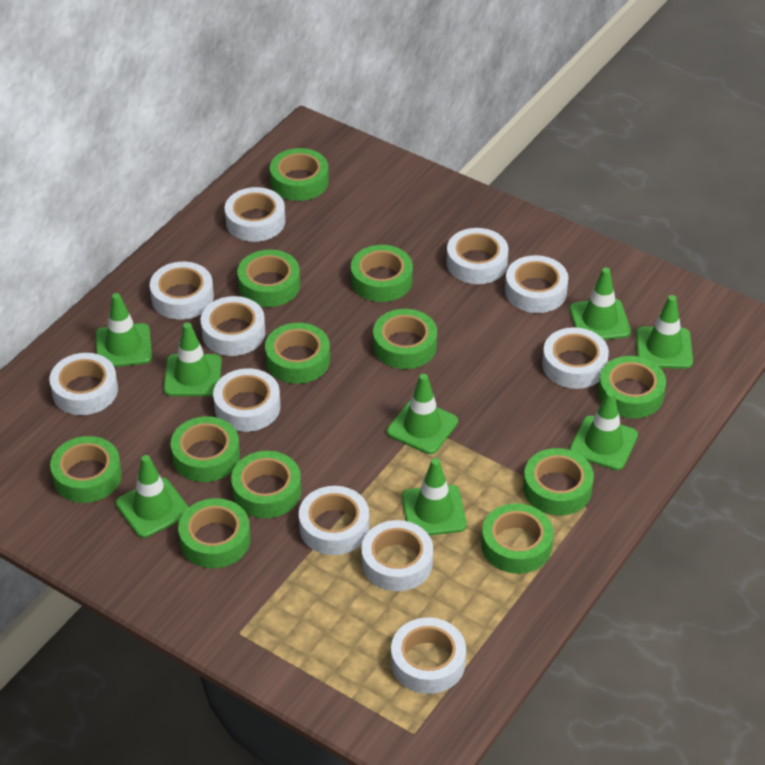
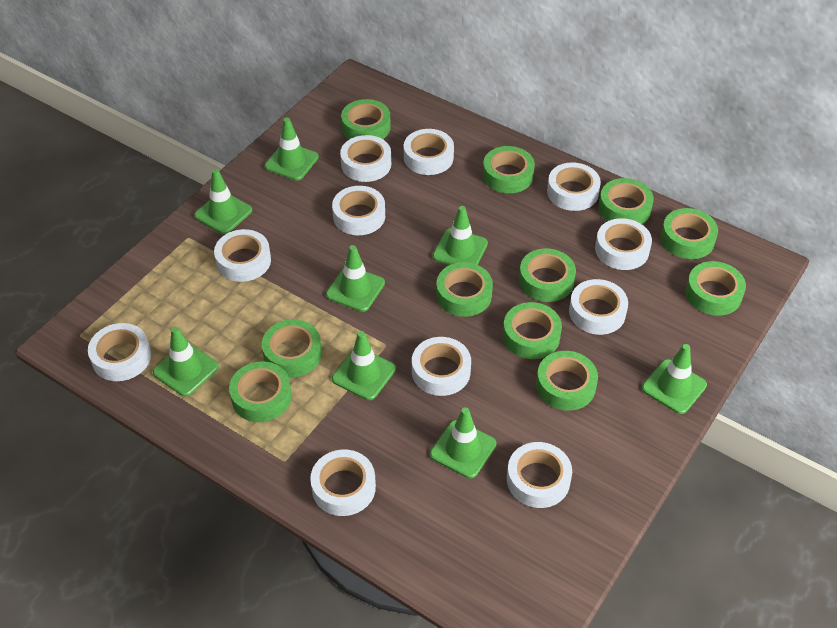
green tape: 12 -> 11

